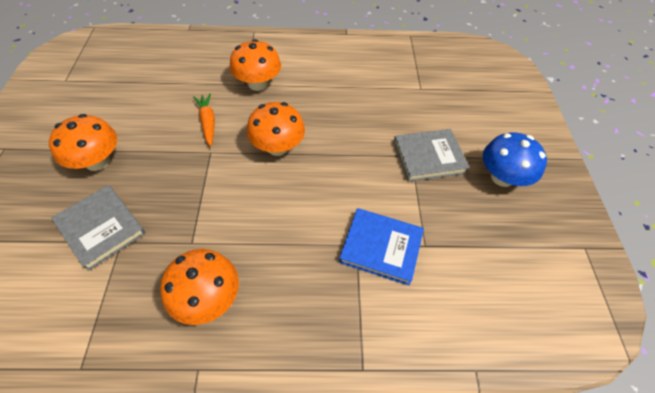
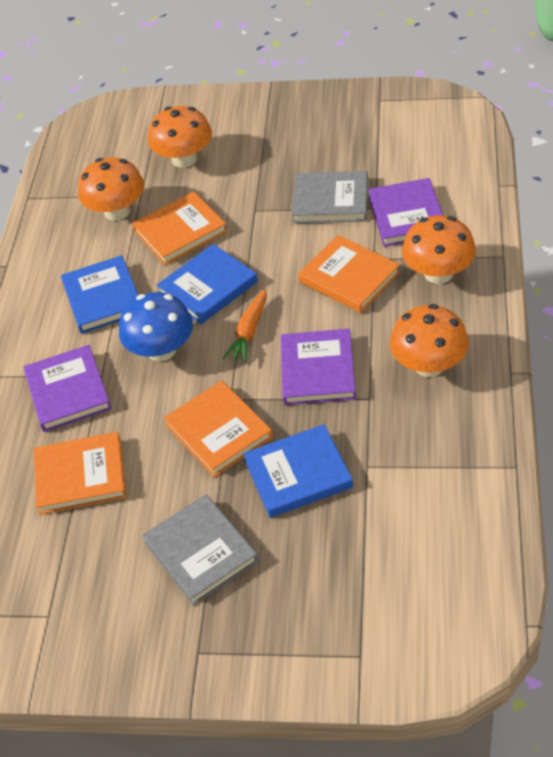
blue book: 1 -> 3
orange book: 0 -> 4
purple book: 0 -> 3

